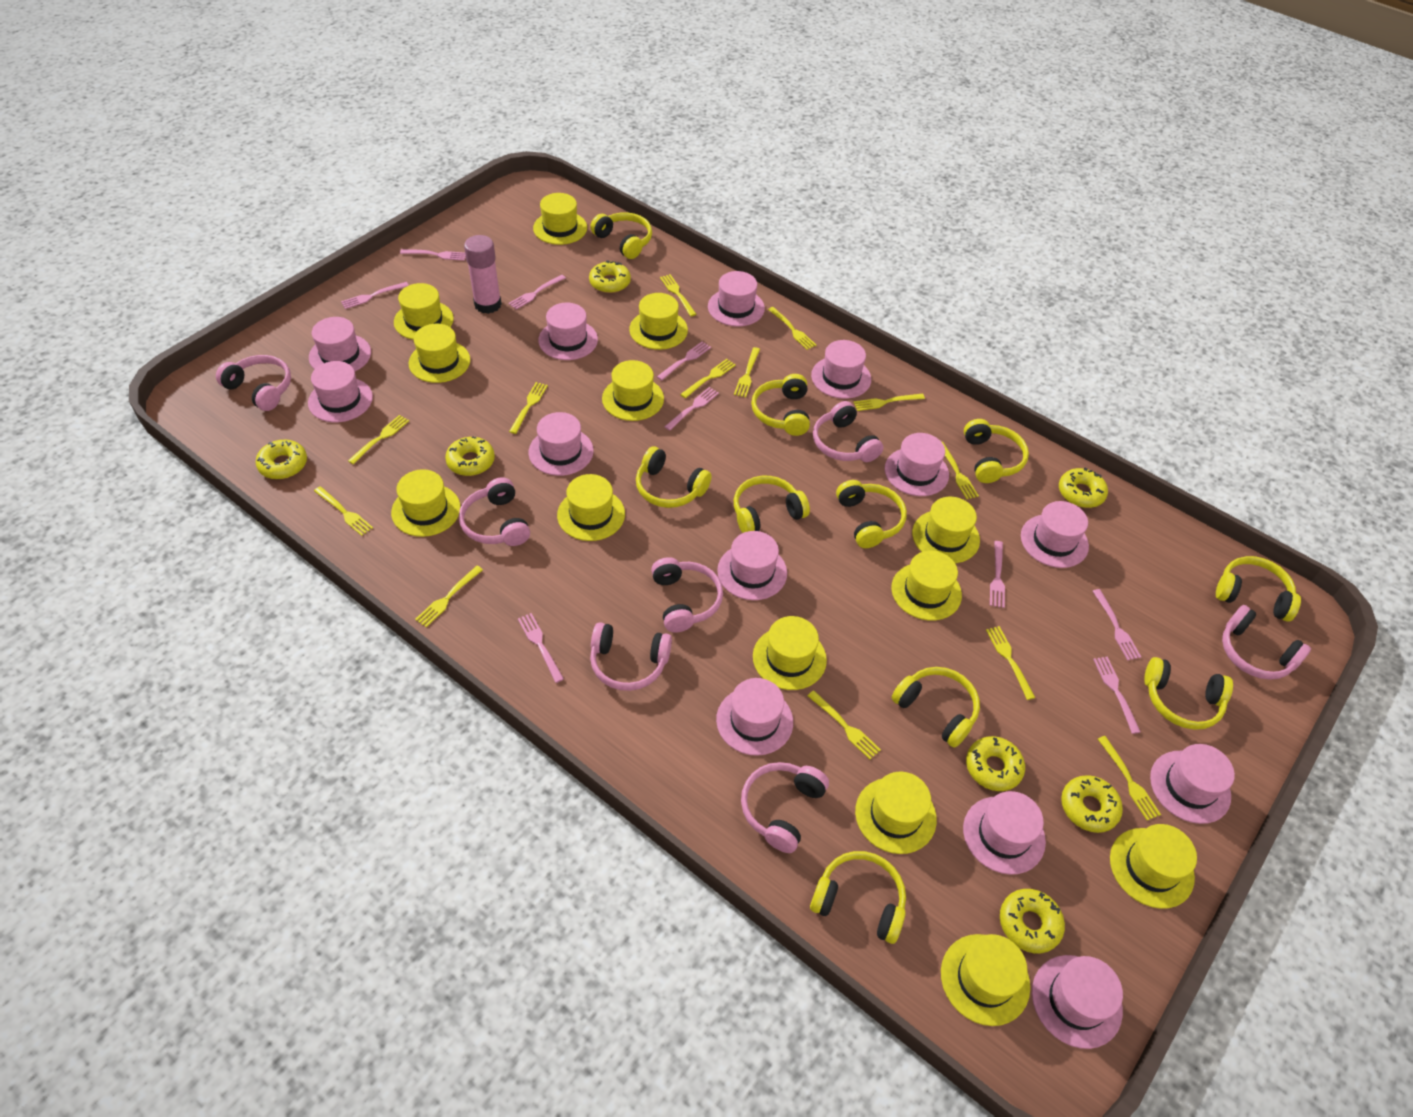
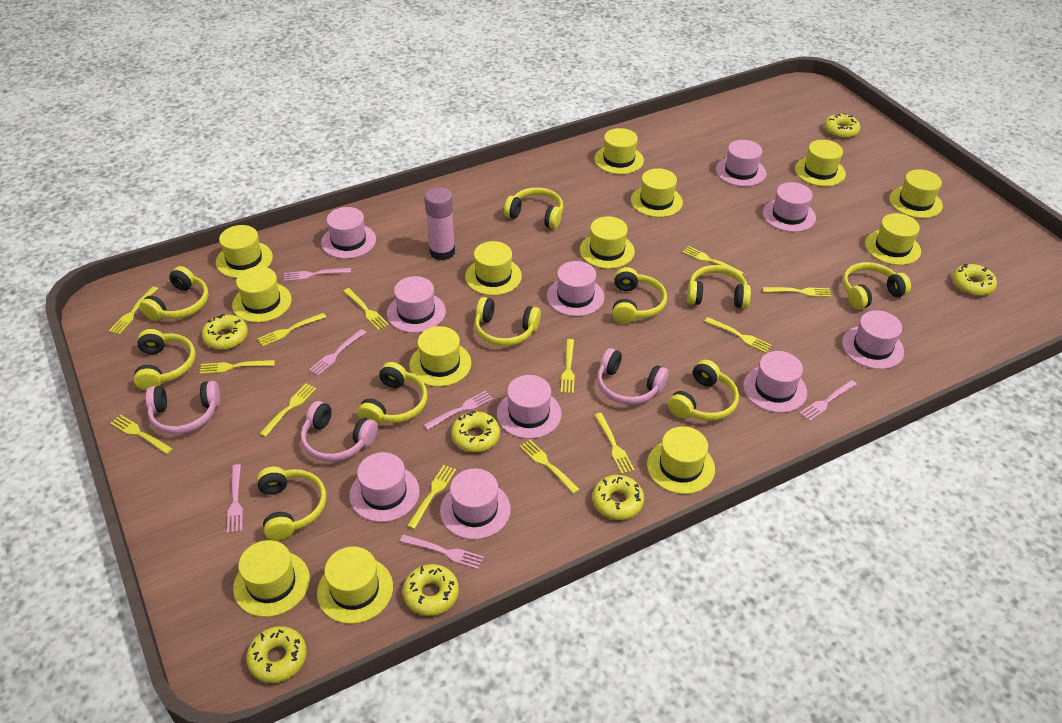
pink fork: 9 -> 6
pink hat: 13 -> 10
pink headphones: 7 -> 3

